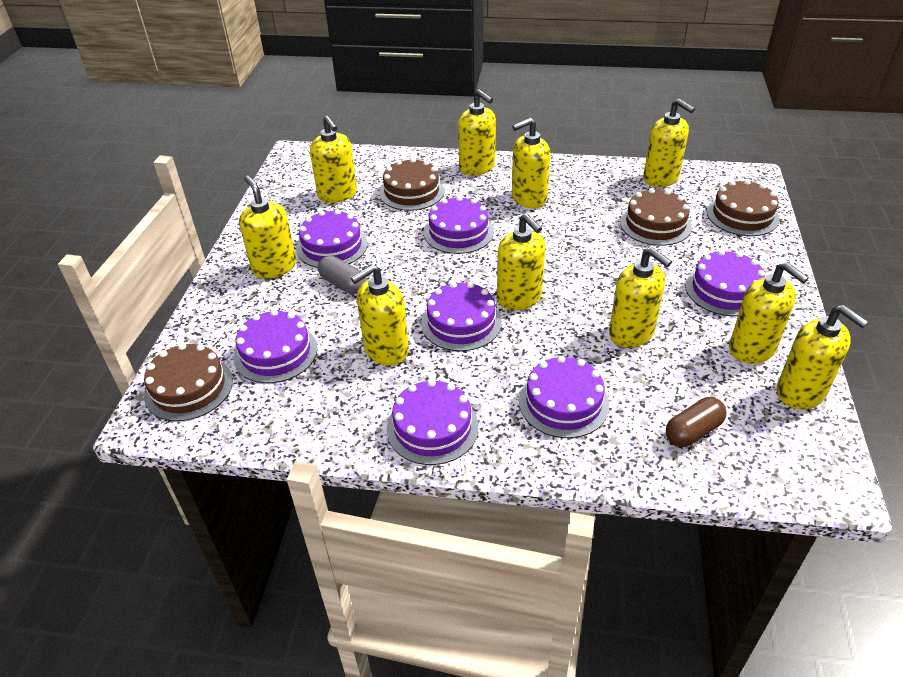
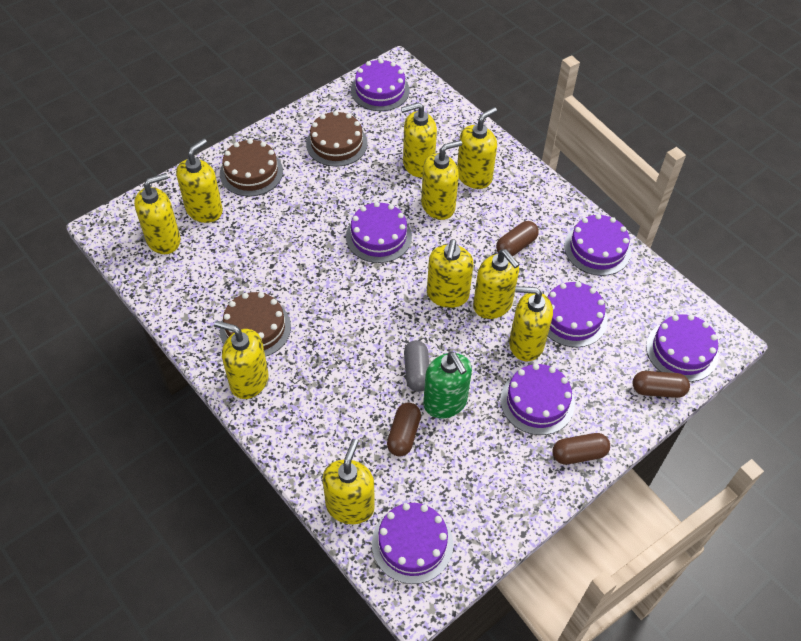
brown cake: 4 -> 3
brown capsule: 1 -> 4
green soap dispenser: 0 -> 1

